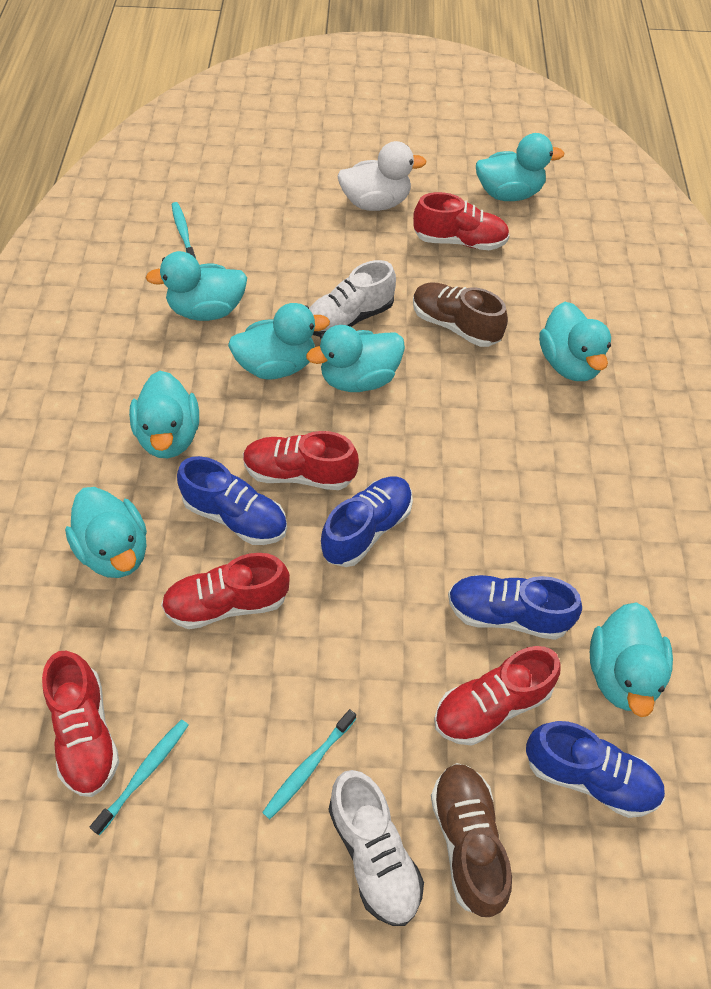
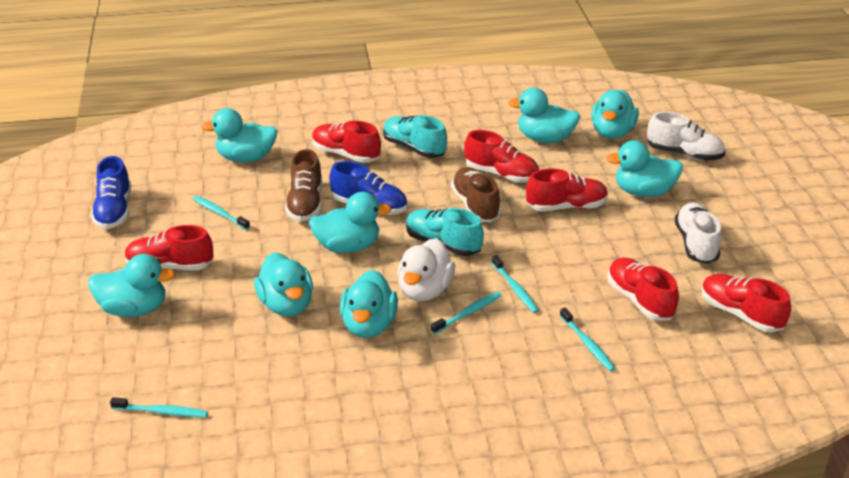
blue shoe: 4 -> 2
red shoe: 5 -> 6
turquoise shoe: 0 -> 2
turquoise toothbrush: 3 -> 5

